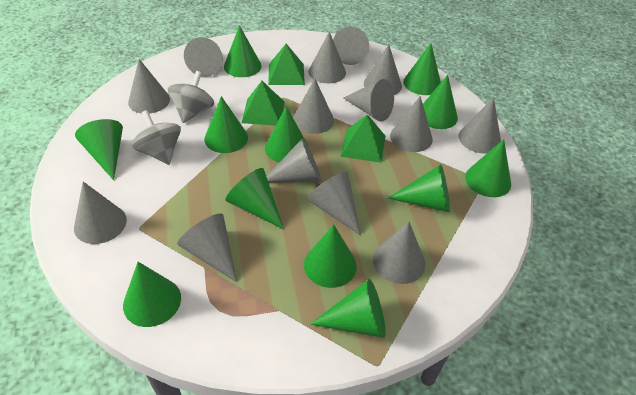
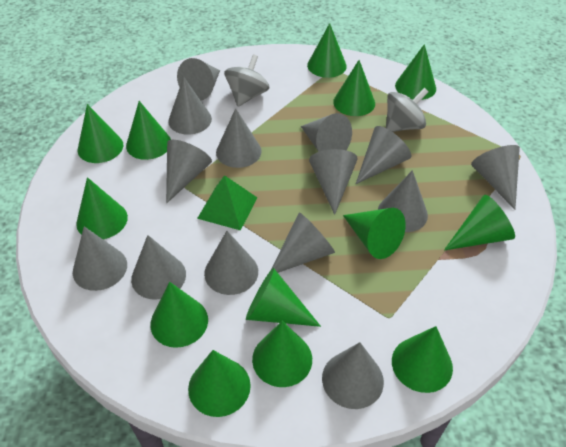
green cone: 12 -> 13
green pyramid: 3 -> 1

